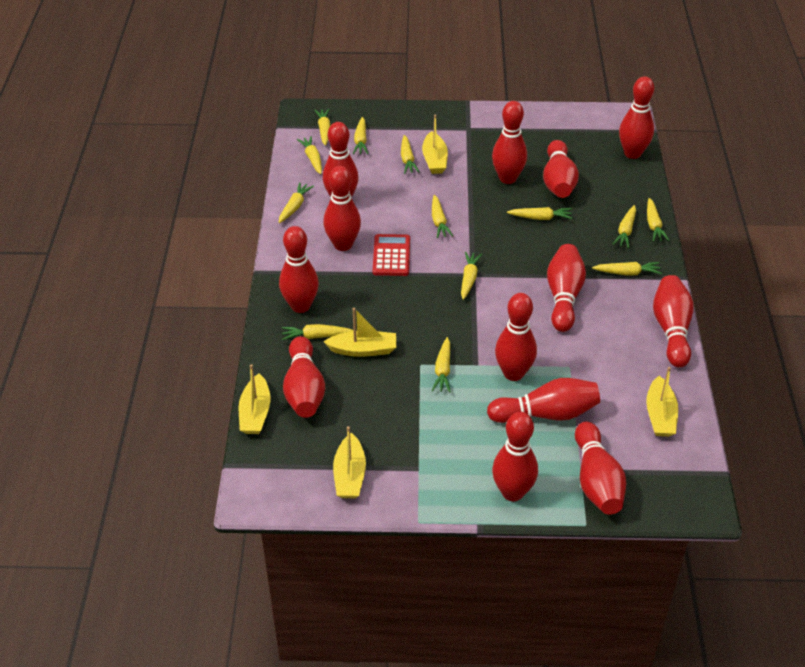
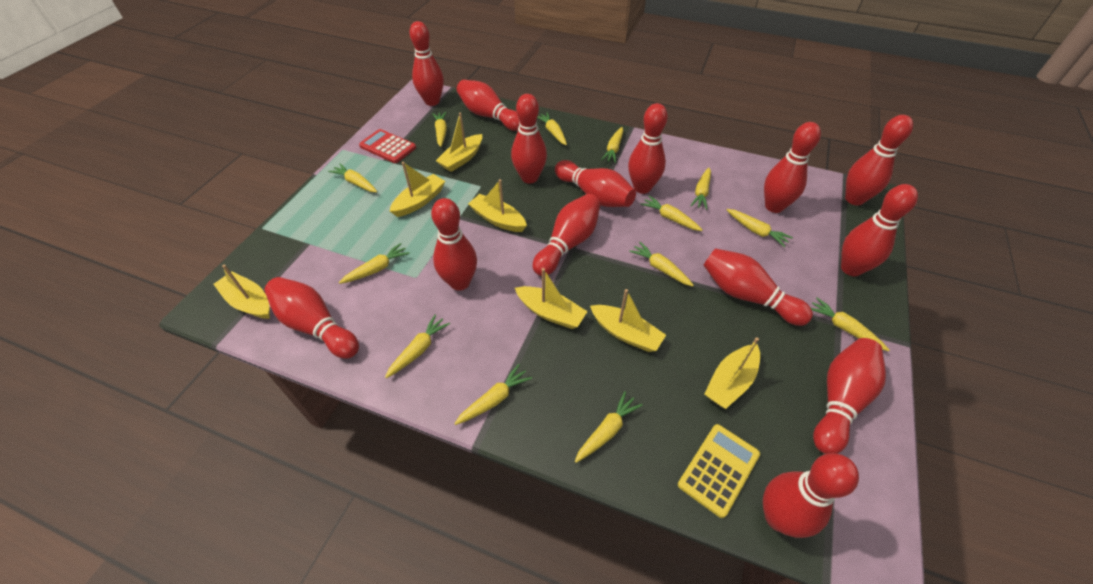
red bowling pin: 13 -> 14
yellow boat: 5 -> 7
yellow calculator: 0 -> 1

